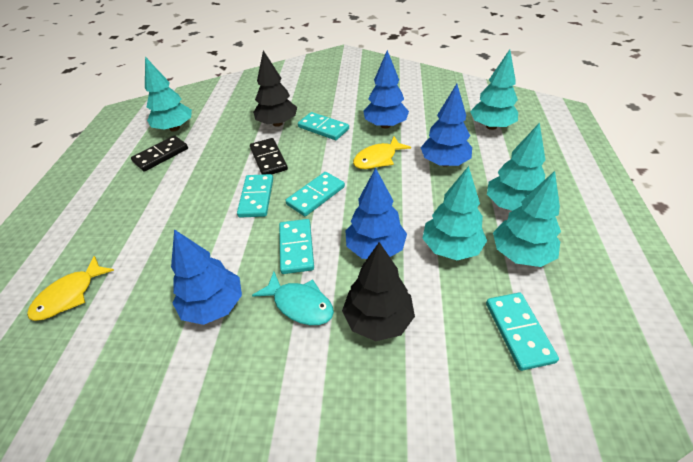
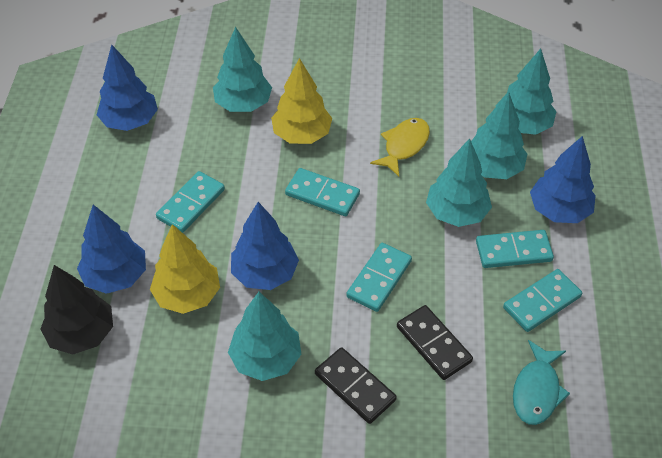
black tree: 2 -> 1
yellow fish: 2 -> 1
yellow tree: 0 -> 2

